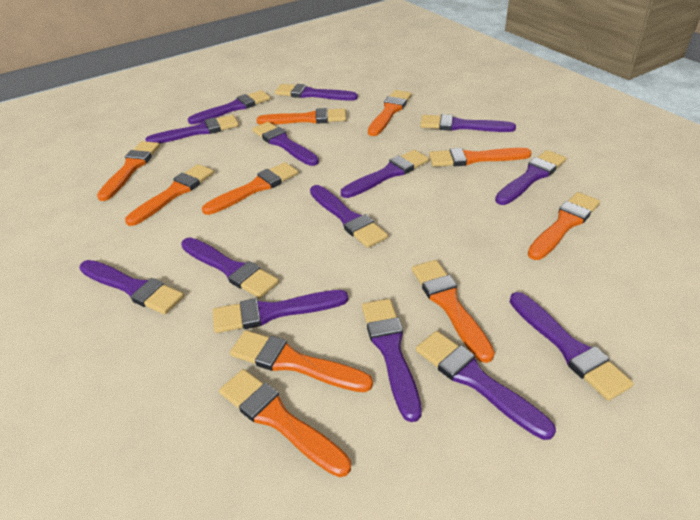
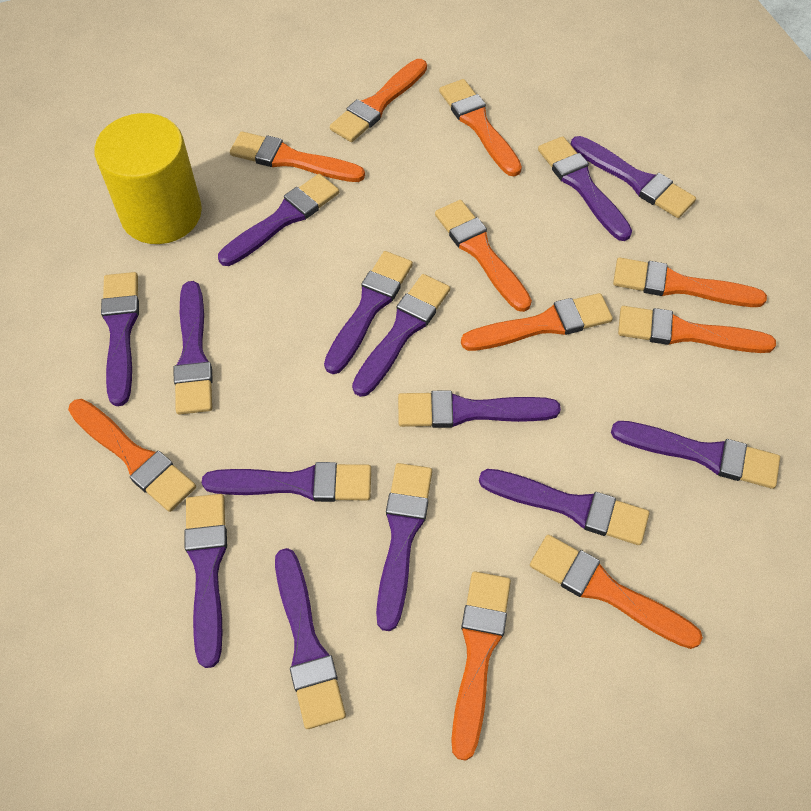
yellow cylinder: 0 -> 1

